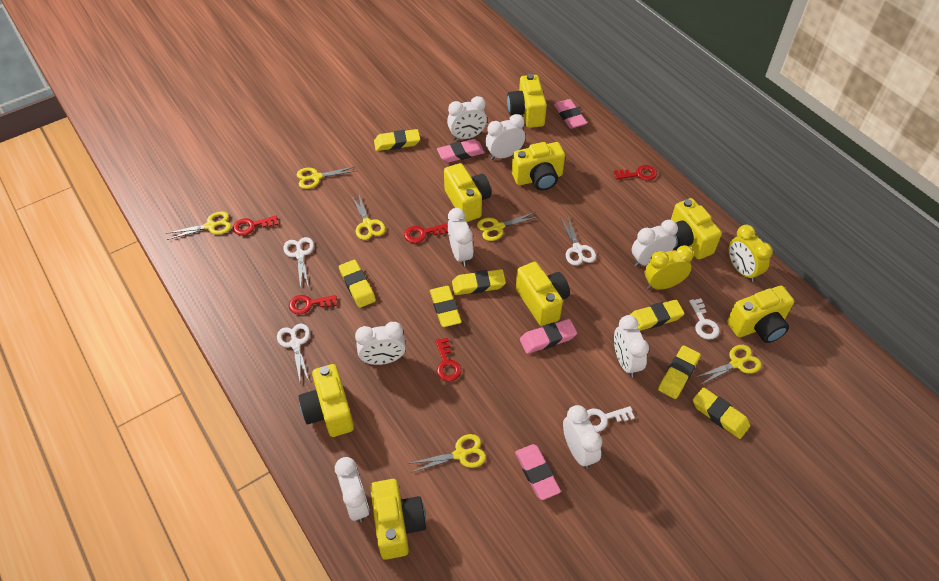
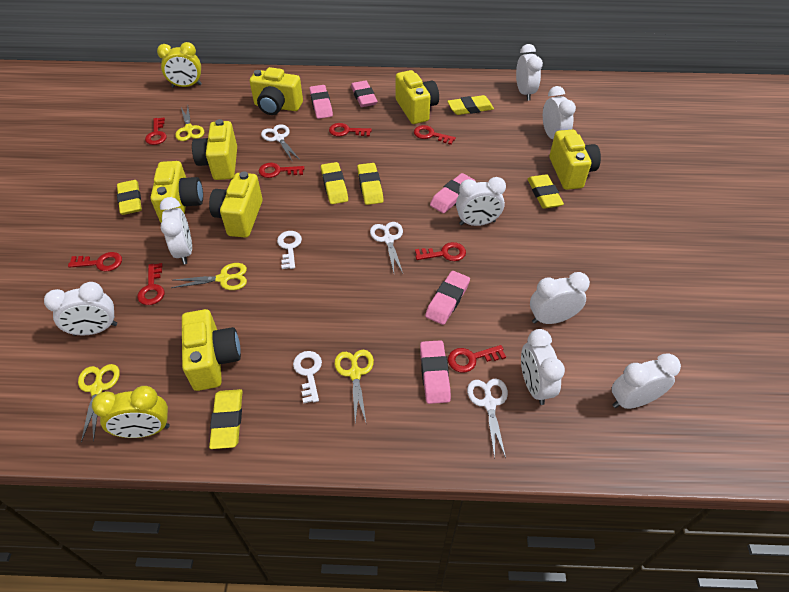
pink eraser: 4 -> 5
red key: 5 -> 8
yellow camera: 8 -> 7
yellow eraser: 7 -> 6
yellow scissors: 6 -> 4

